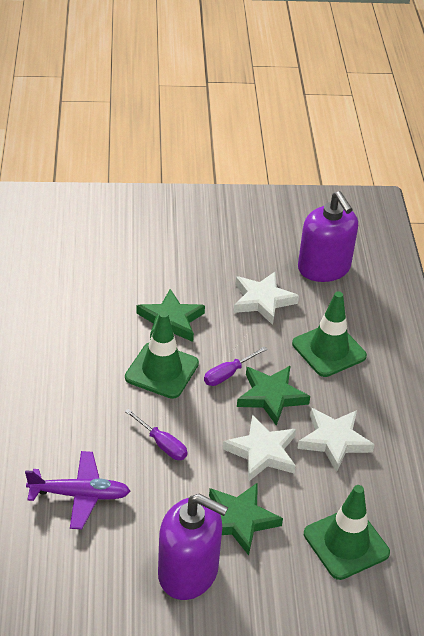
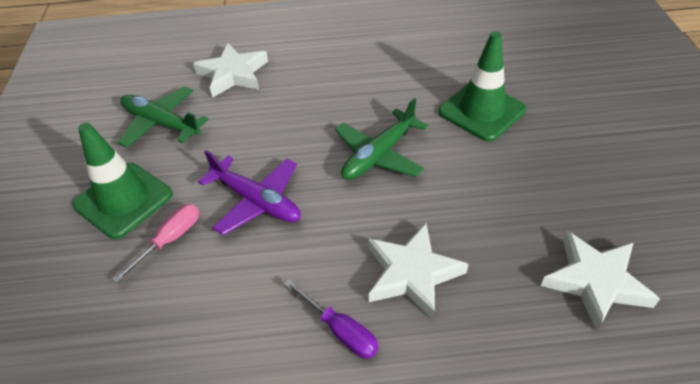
green plane: 0 -> 2
green star: 3 -> 0
green traffic cone: 3 -> 2
pink screwdriver: 0 -> 1
purple screwdriver: 2 -> 1
purple soap dispenser: 2 -> 0

